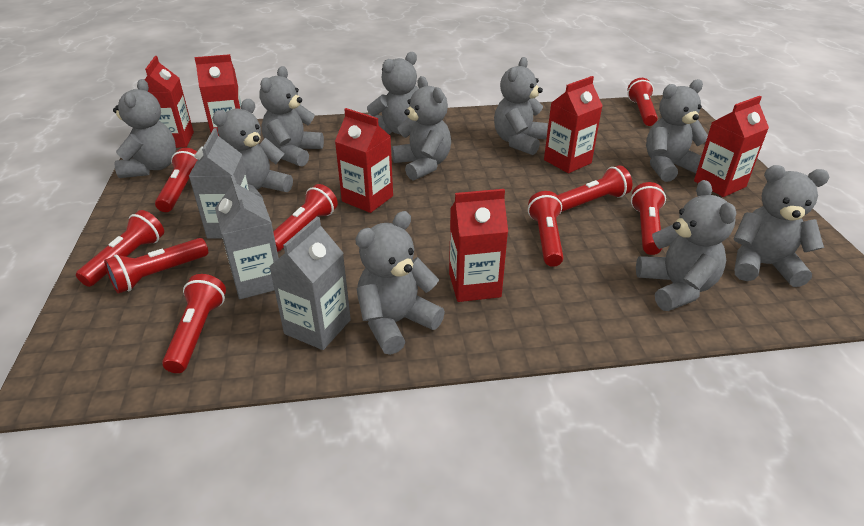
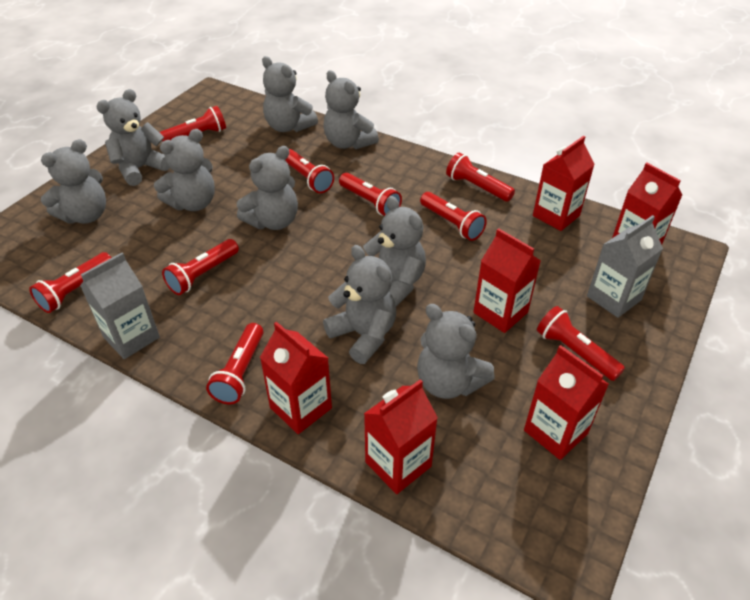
grey carton: 3 -> 2
grey teddy bear: 10 -> 9

